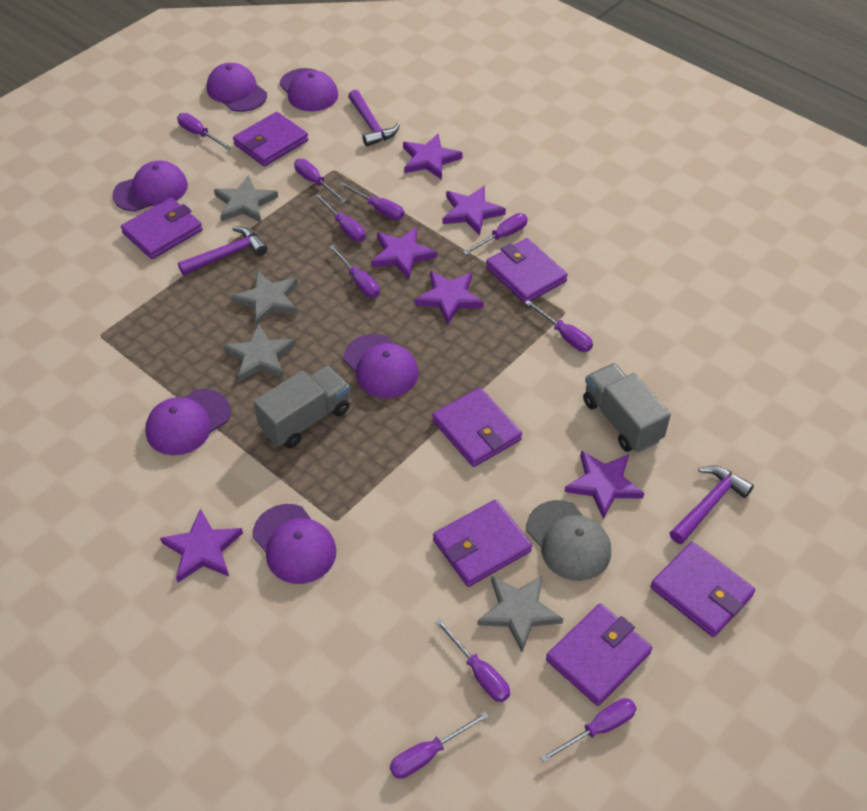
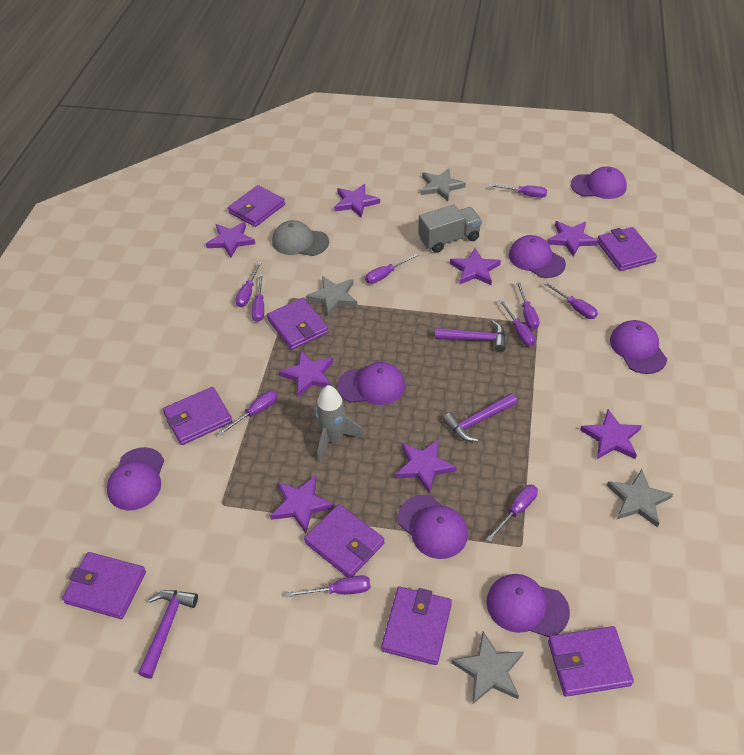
grey rocket: 0 -> 1
grey truck: 2 -> 1
purple cap: 6 -> 7
purple star: 6 -> 8
purple wallet: 7 -> 8

